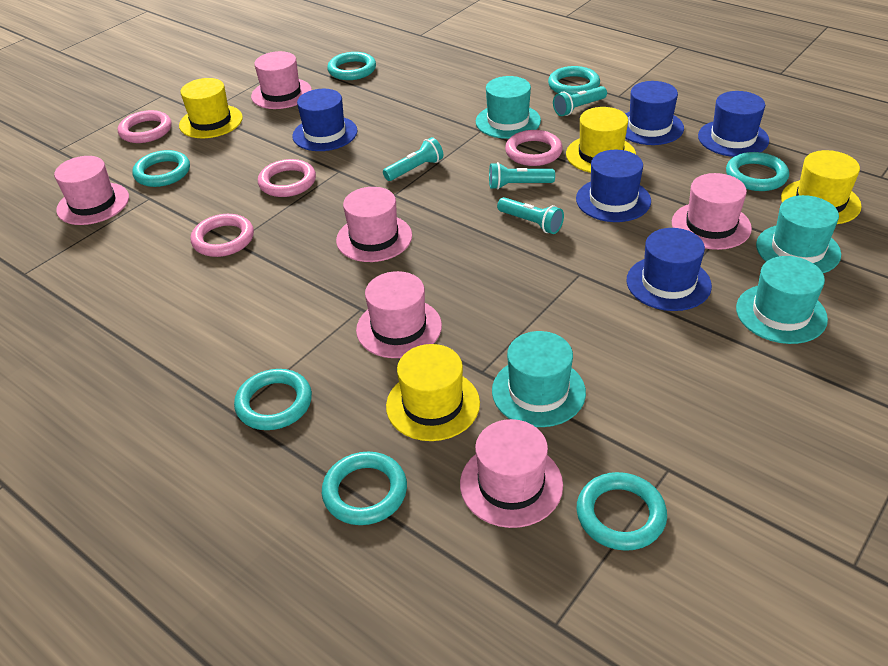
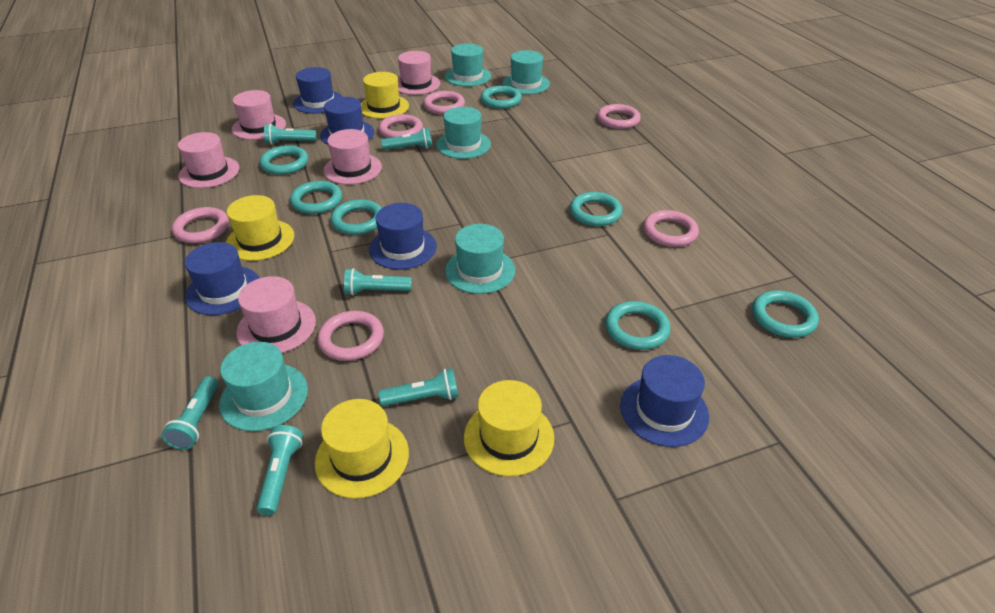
pink hat: 6 -> 5
pink ring: 4 -> 6
turquoise flashlight: 4 -> 6
turquoise hat: 4 -> 5

